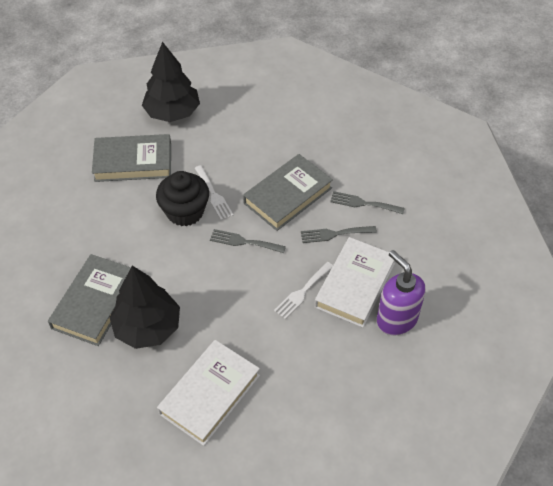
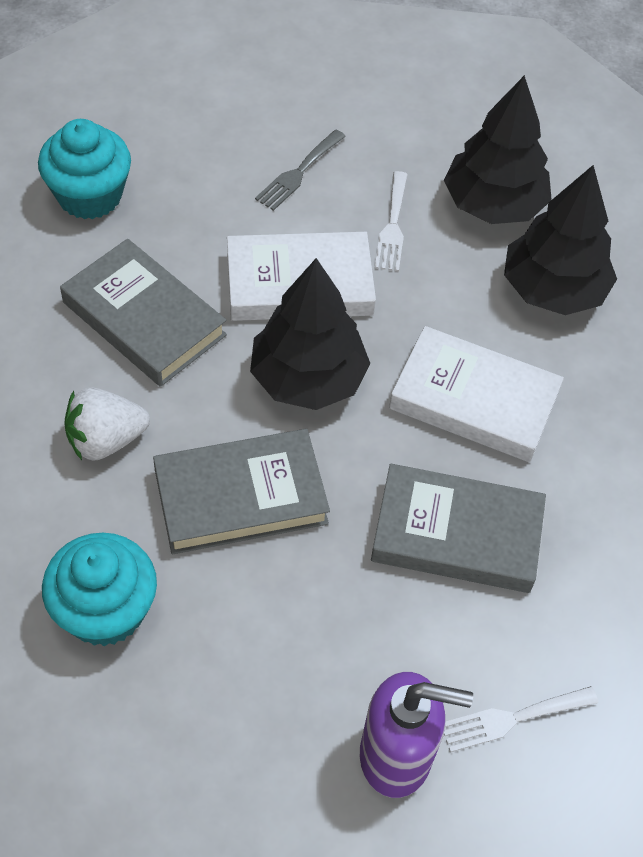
black cupcake: 1 -> 0
black tree: 2 -> 3
grey fork: 3 -> 1
turquoise cupcake: 0 -> 2
white strawberry: 0 -> 1

